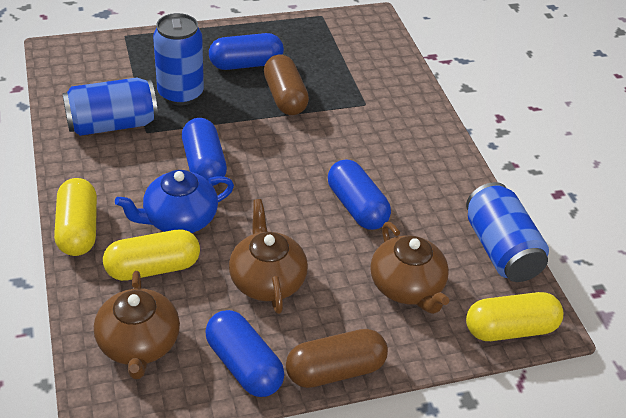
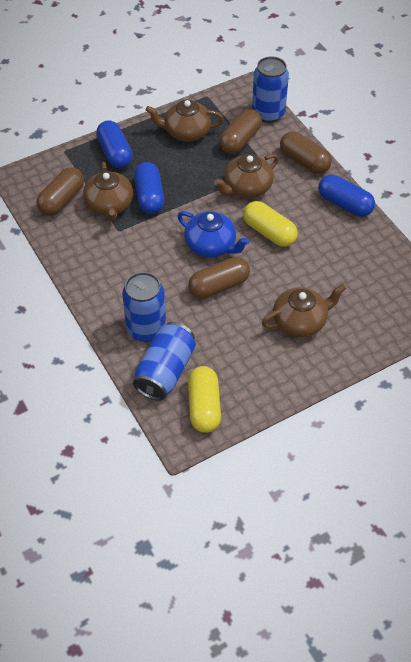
blue capsule: 4 -> 3
brown capsule: 2 -> 4
brown teapot: 3 -> 4
yellow capsule: 3 -> 2

